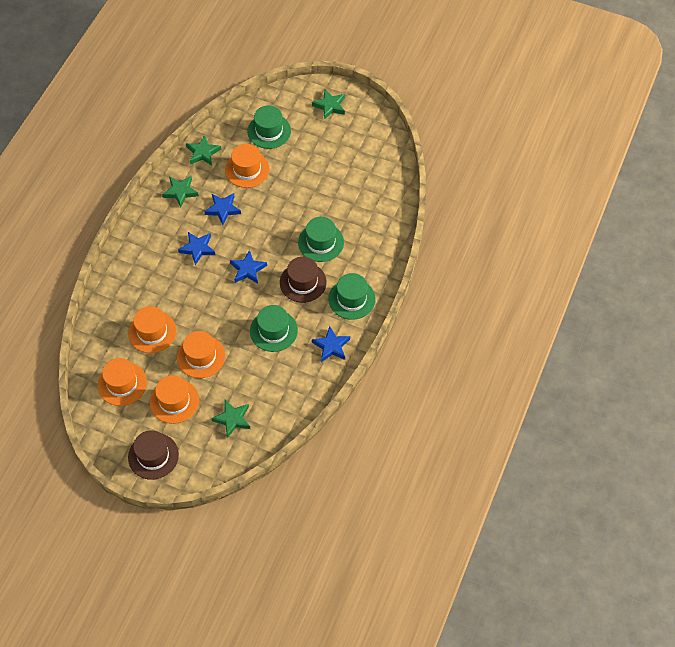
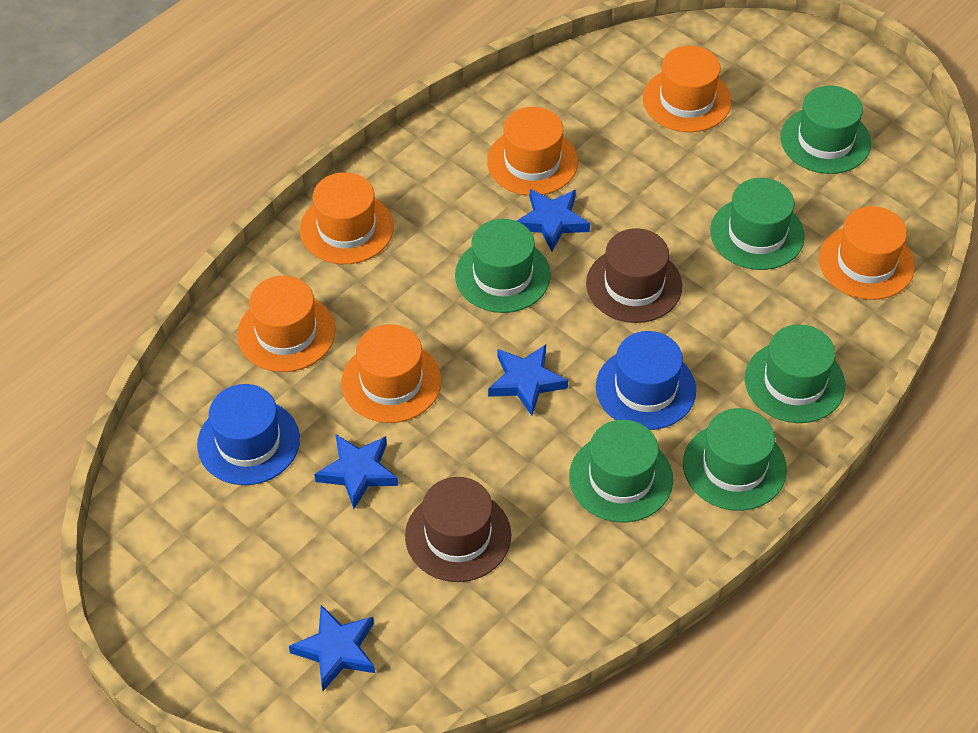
blue hat: 0 -> 2
green hat: 4 -> 6
green star: 4 -> 0
orange hat: 5 -> 6

